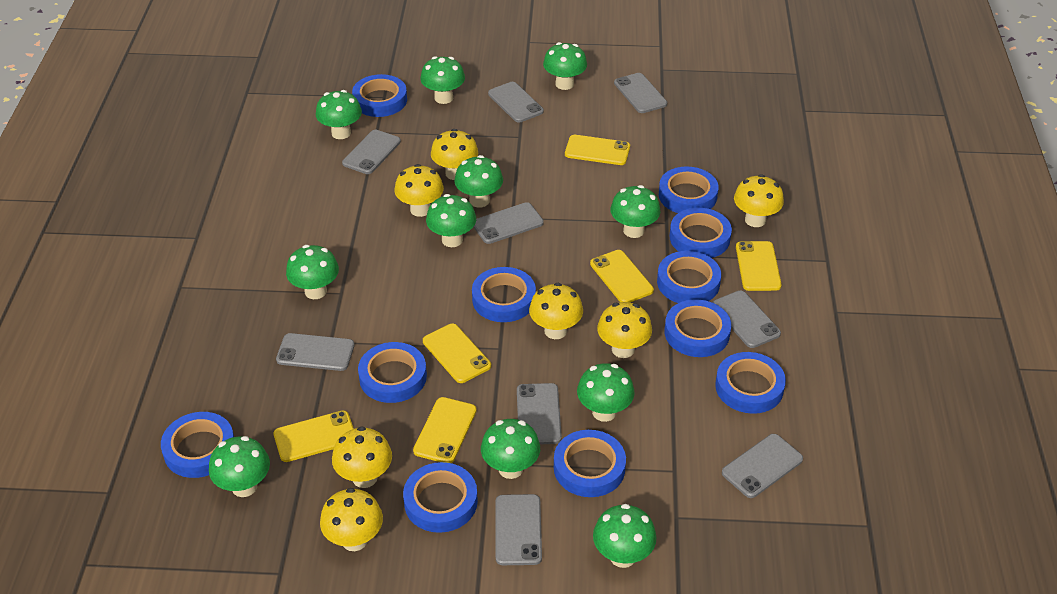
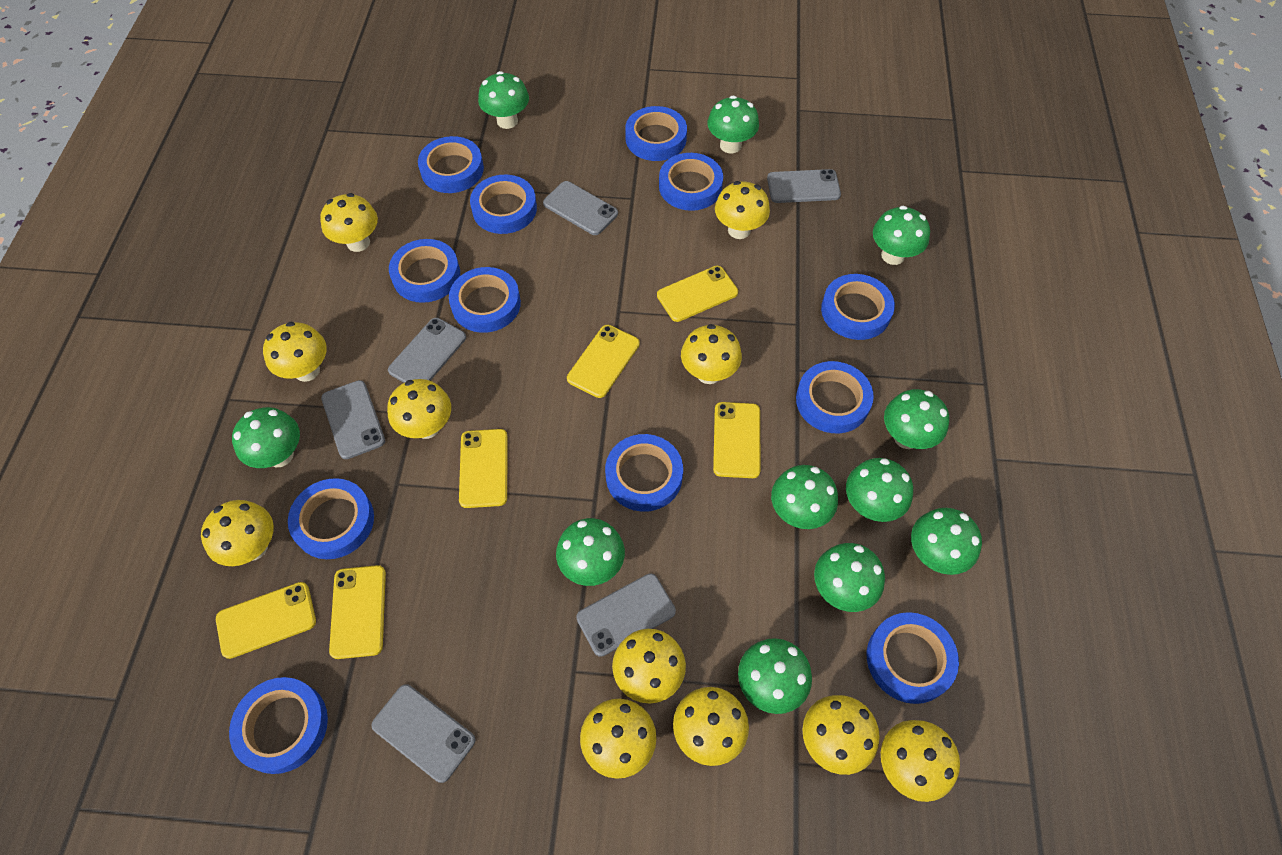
blue tape: 11 -> 12
grey phone: 9 -> 6
yellow mushroom: 7 -> 11

